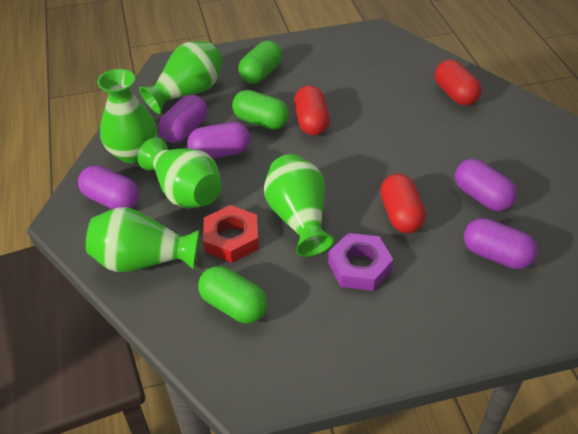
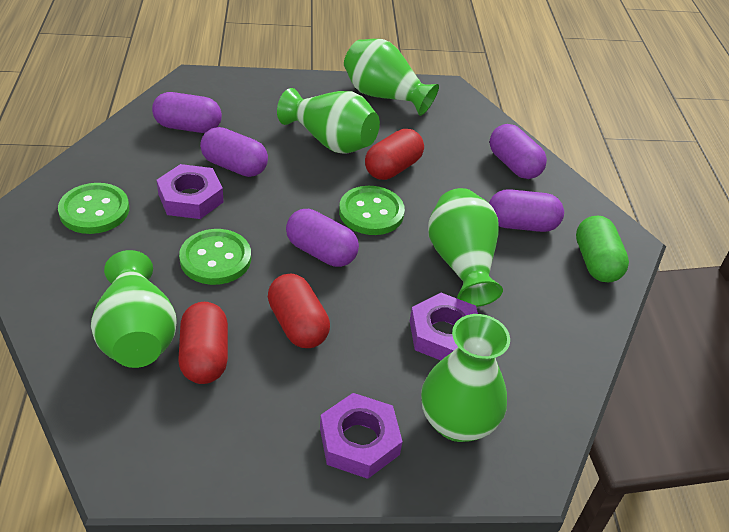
green button: 0 -> 3
green capsule: 3 -> 1
purple nut: 1 -> 3
red nut: 1 -> 0

